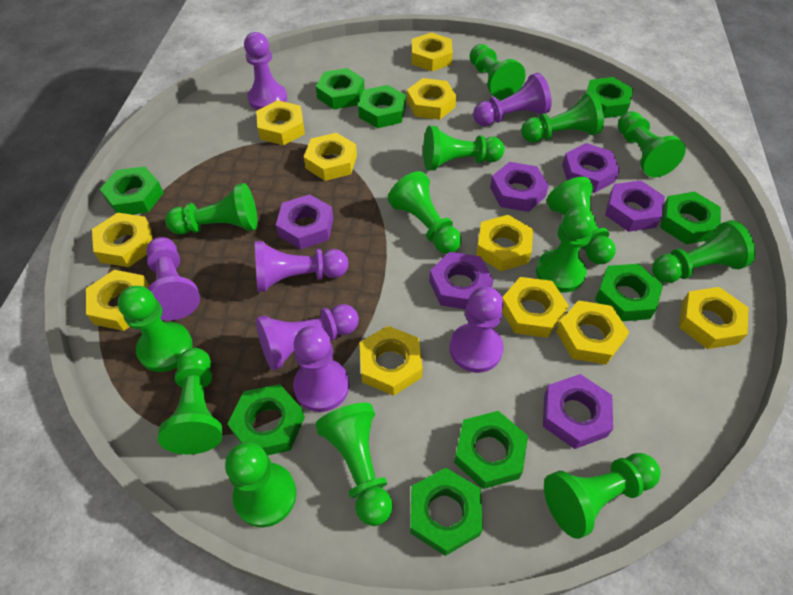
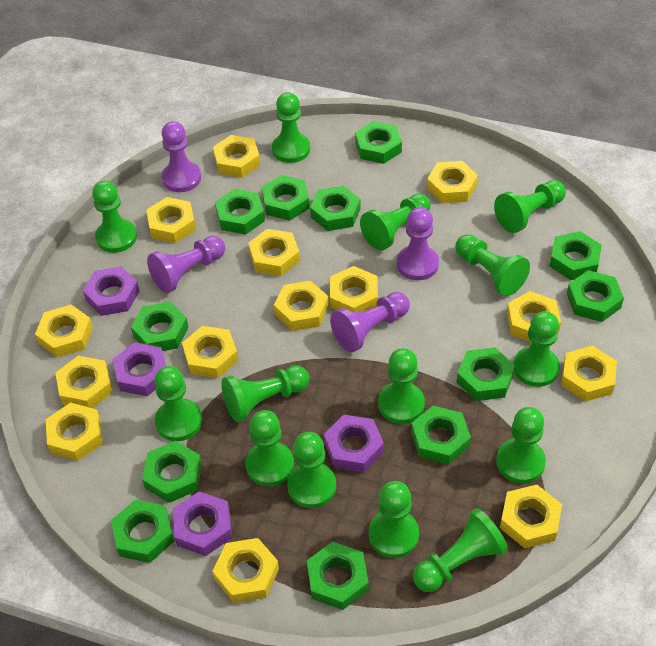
green nut: 9 -> 12
purple nut: 6 -> 4
purple pawn: 7 -> 4
yellow nut: 11 -> 14

